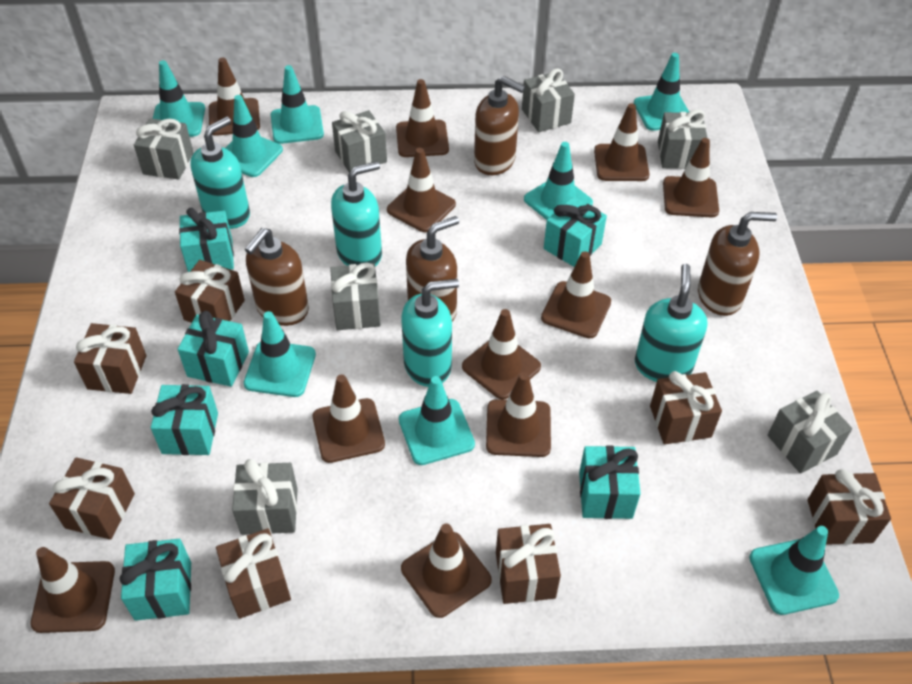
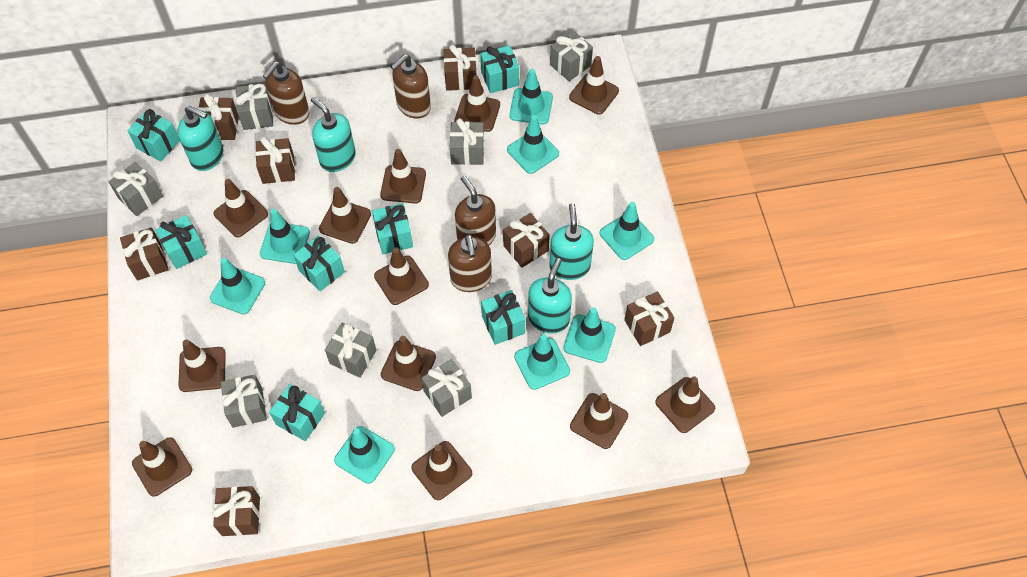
brown traffic cone: 11 -> 12
turquoise gift: 6 -> 7

